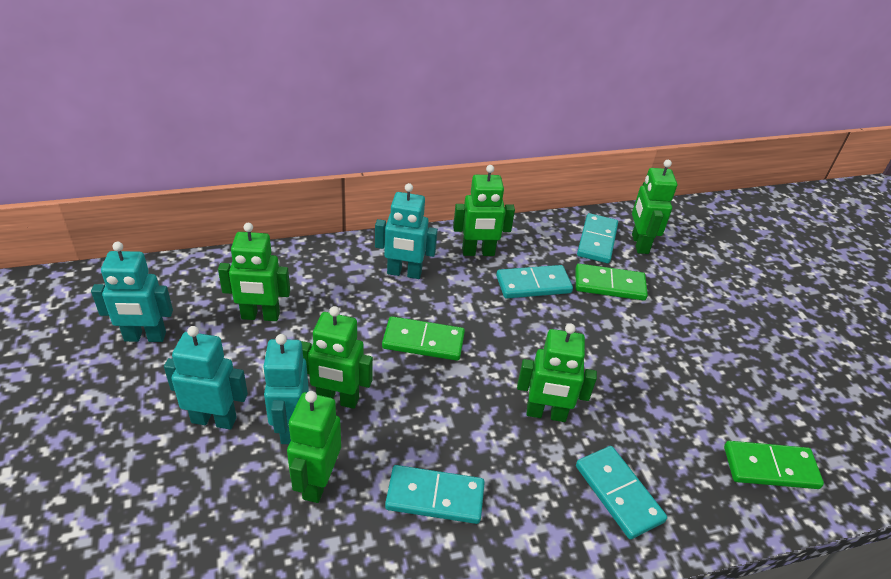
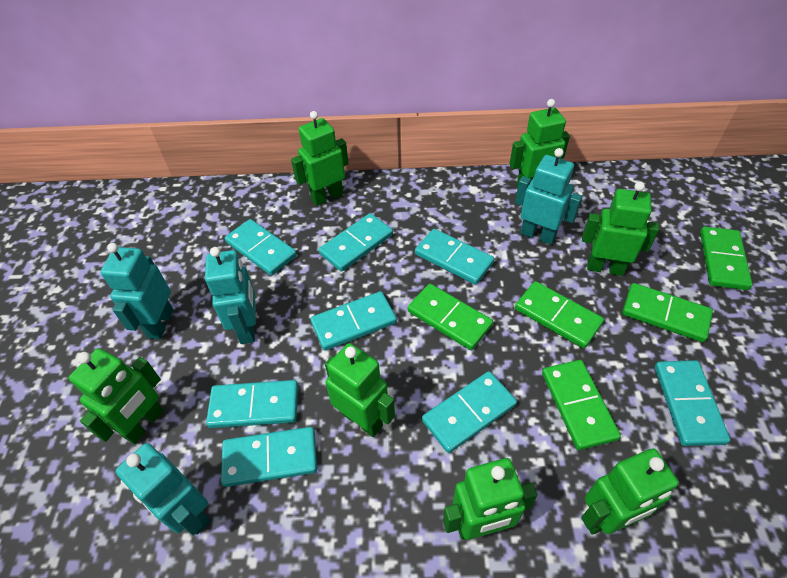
green domino: 3 -> 5
green robot: 6 -> 7
turquoise domino: 4 -> 8

